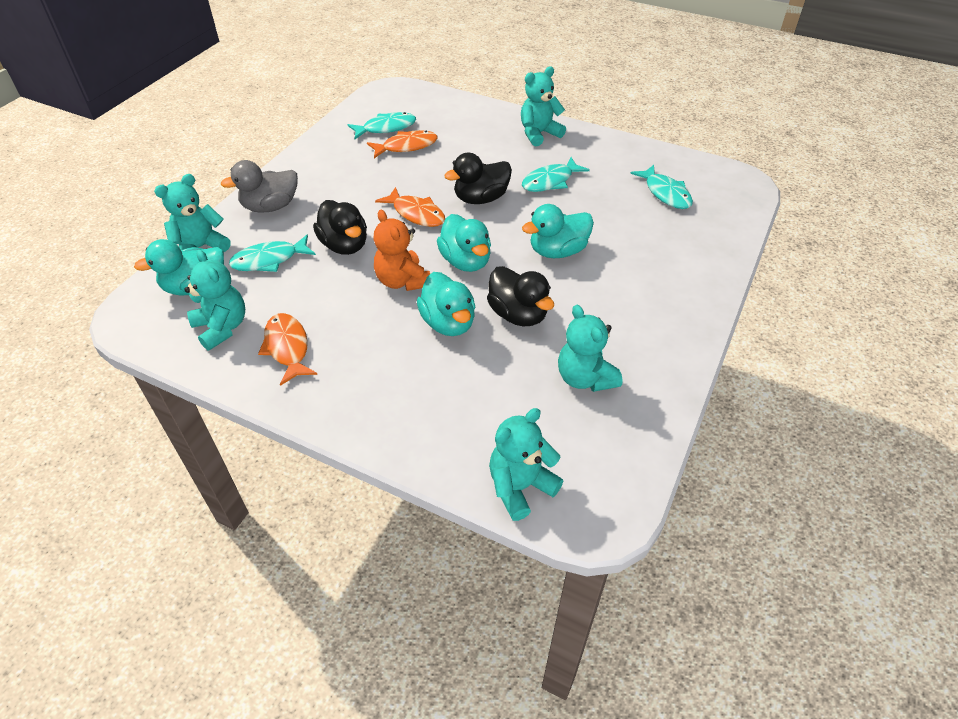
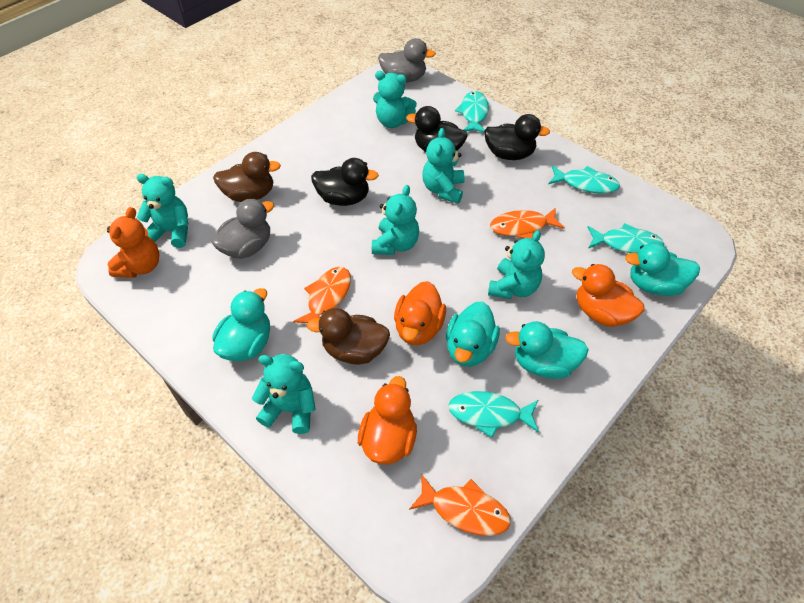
brown duck: 0 -> 2
grey duck: 1 -> 2
orange duck: 0 -> 3
turquoise teddy bear: 5 -> 6

